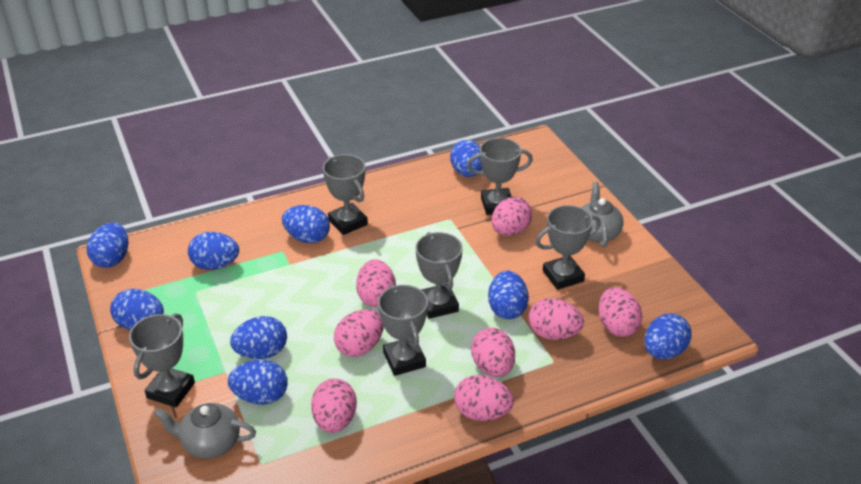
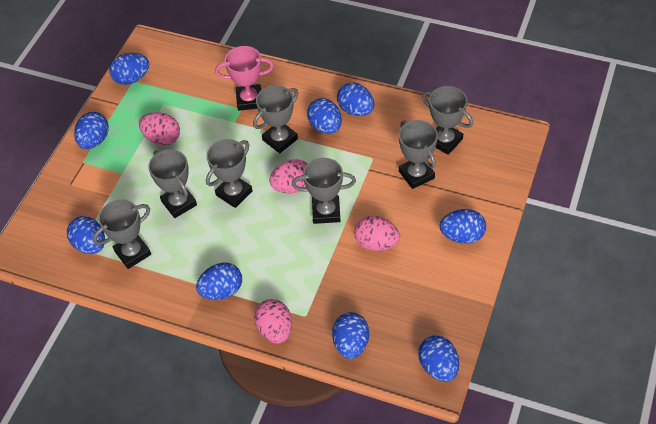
grey teapot: 2 -> 0
grey trophy: 6 -> 7
pink egg: 8 -> 4
pink trophy: 0 -> 1

